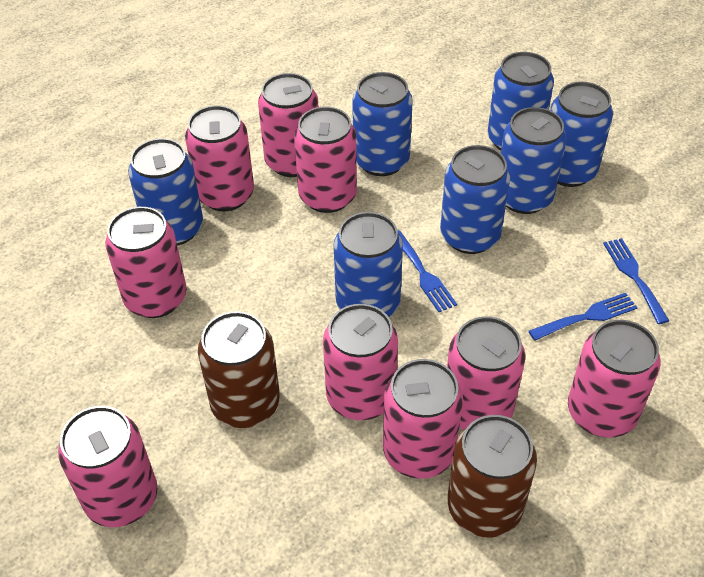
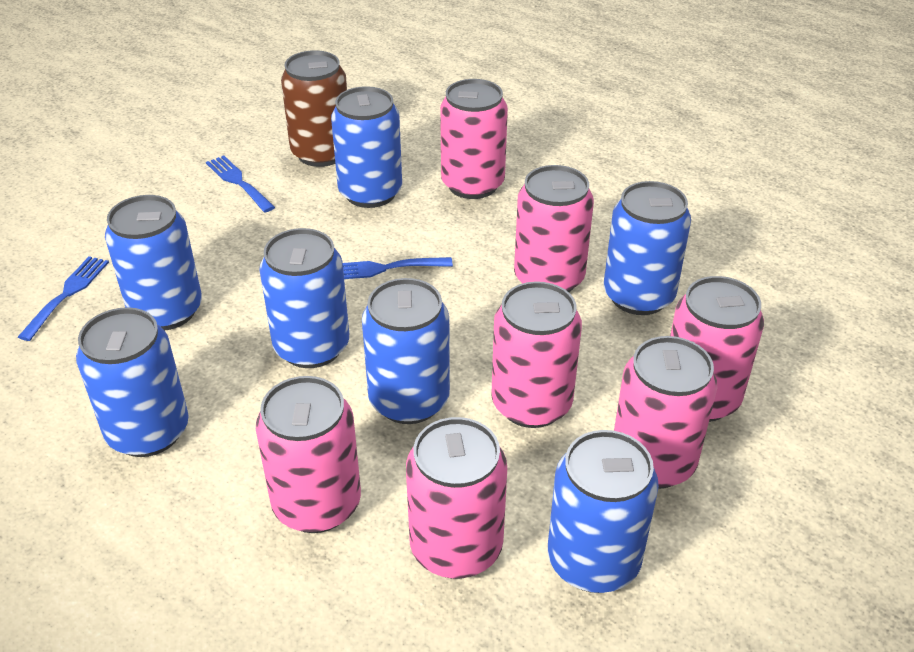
brown can: 2 -> 1
pink can: 9 -> 7

